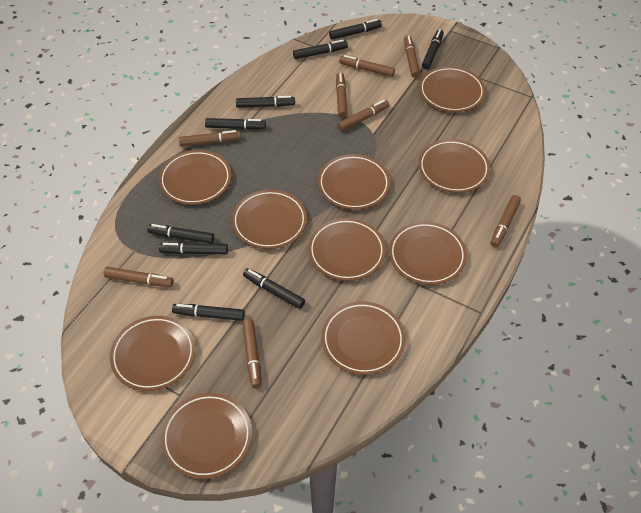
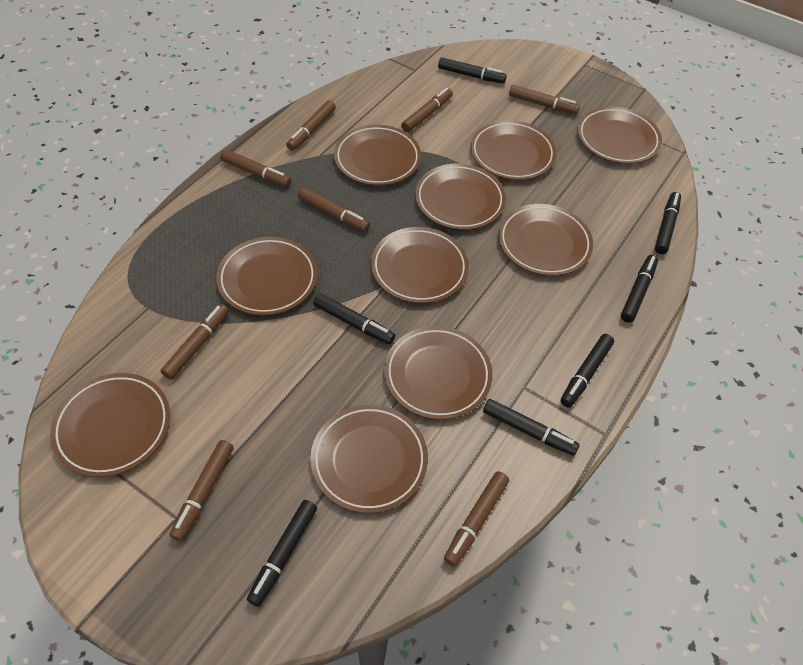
black marker: 9 -> 7

